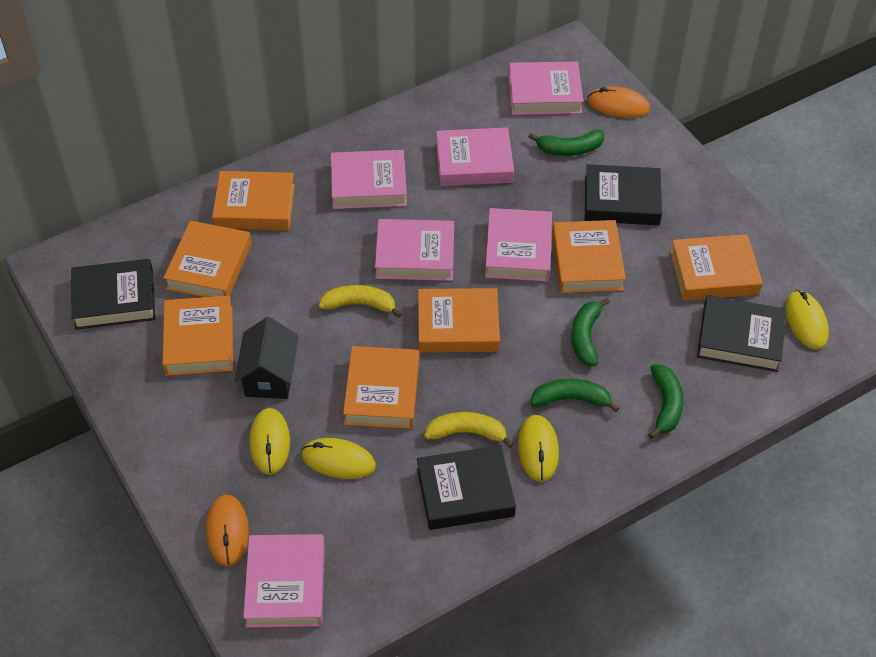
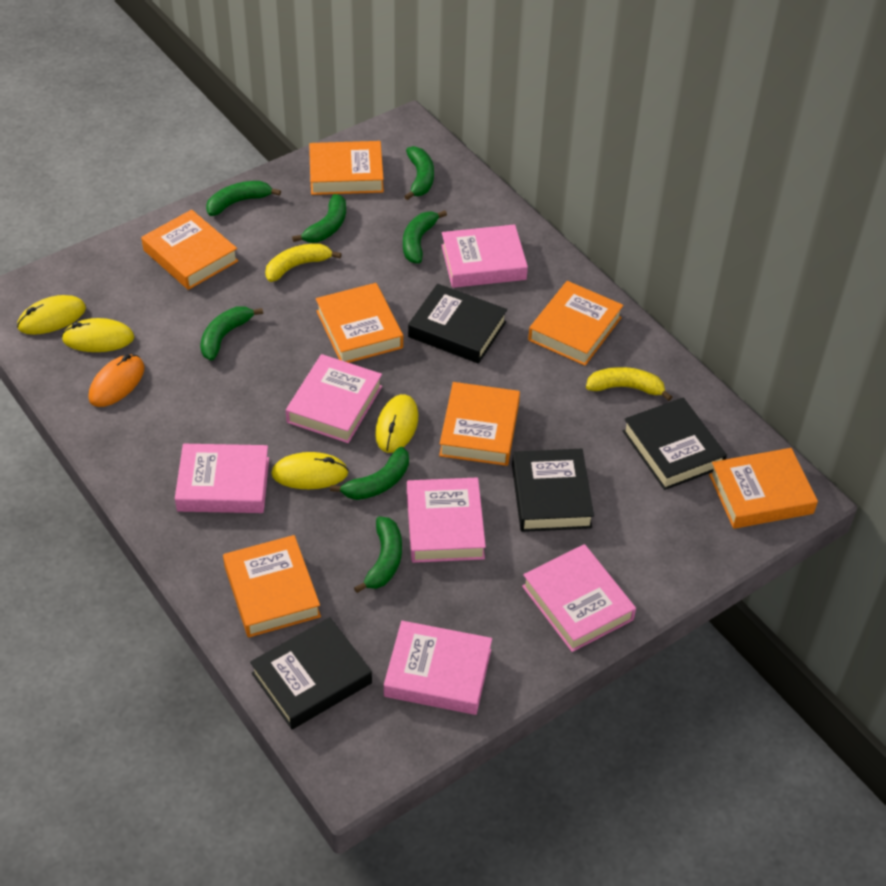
black house: 1 -> 0
green banana: 4 -> 7
orange mouse: 2 -> 1

